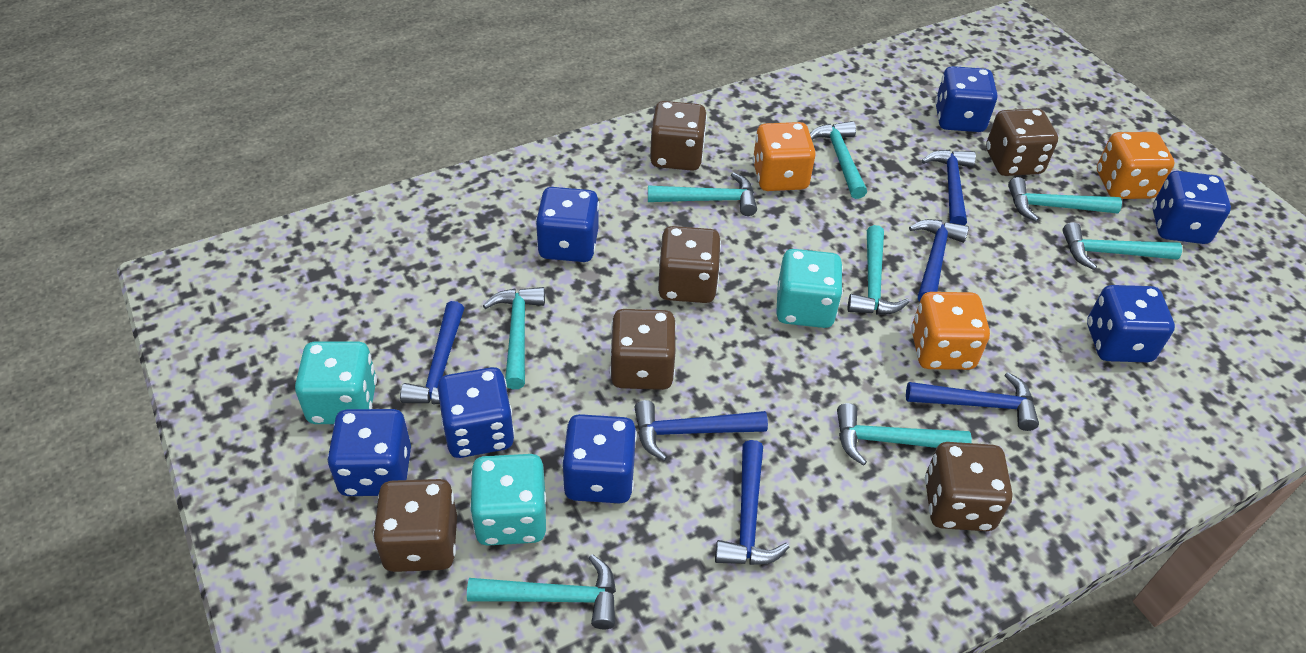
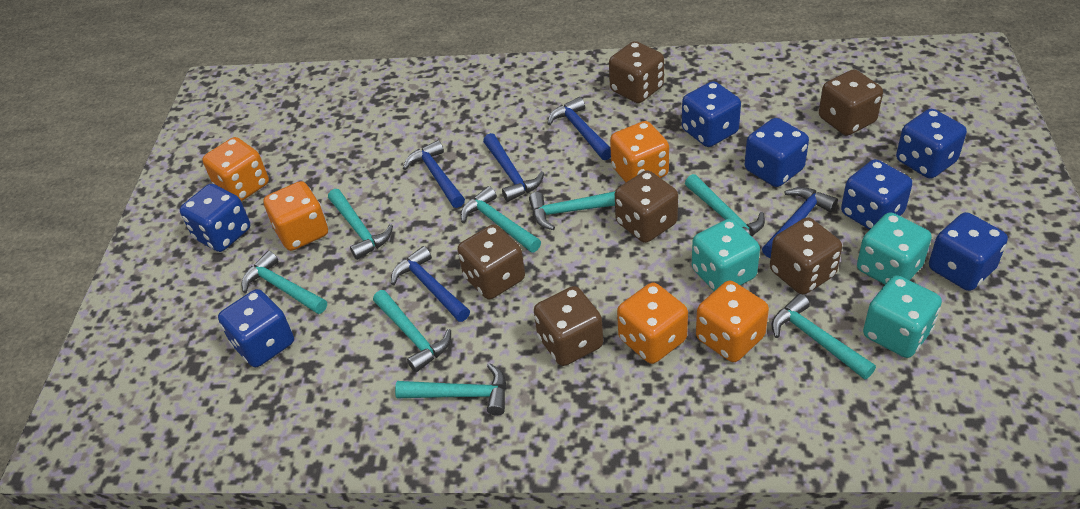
blue hammer: 6 -> 5
orange dice: 3 -> 5

